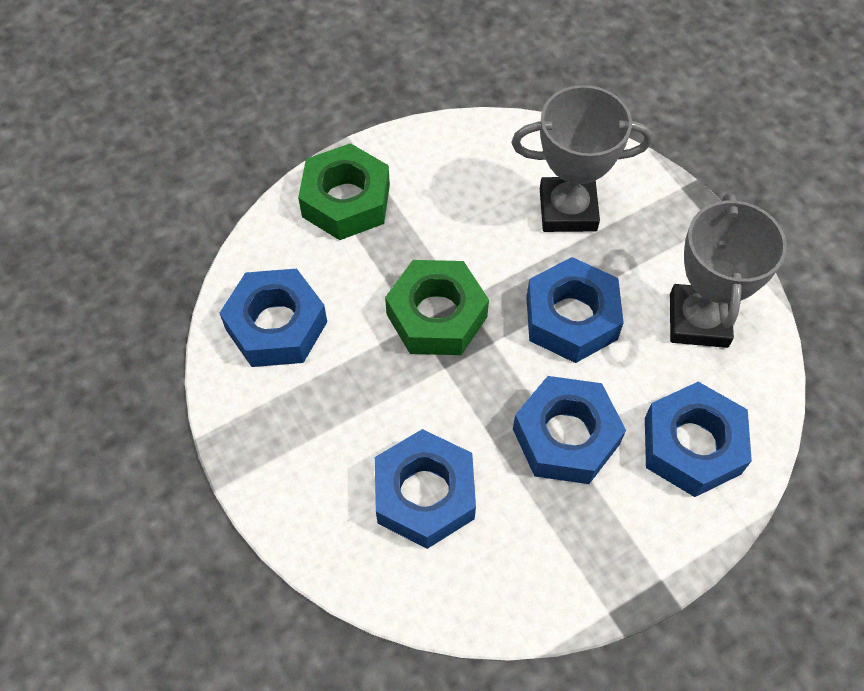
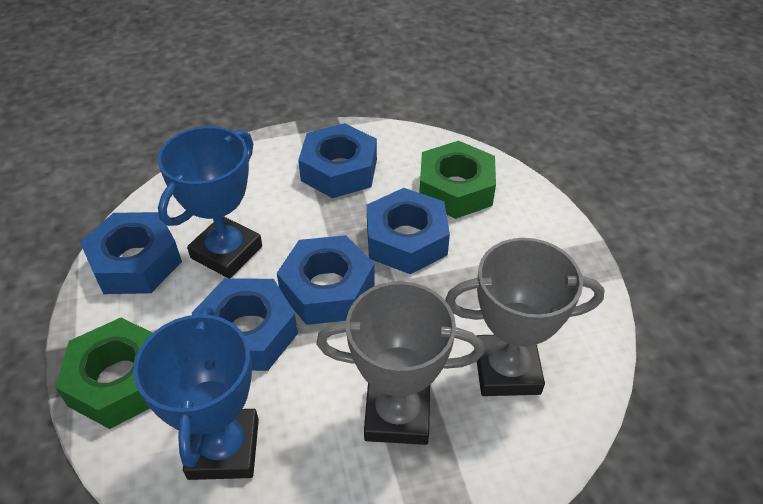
blue trophy: 0 -> 2

